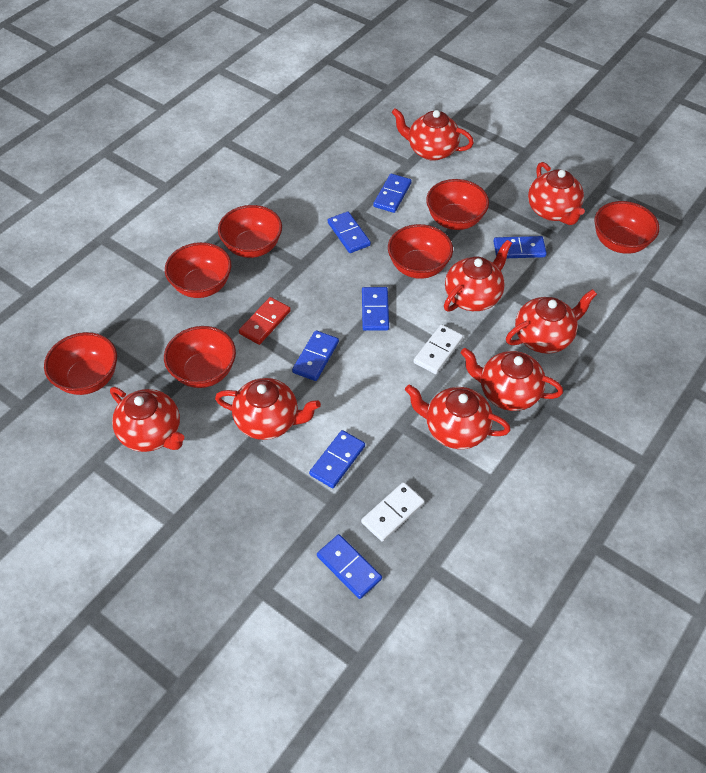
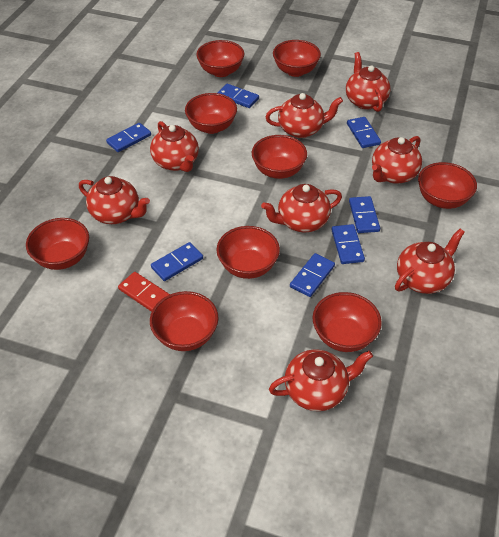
red bowl: 7 -> 9
white domino: 2 -> 0

